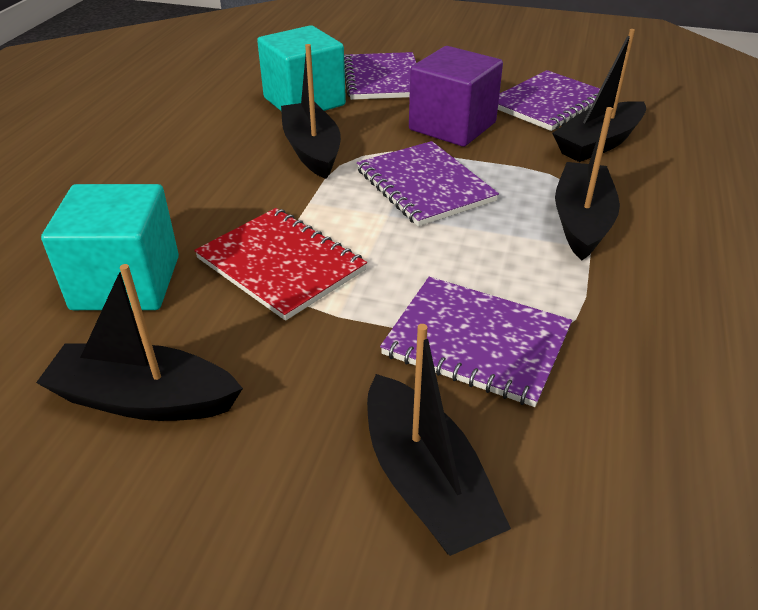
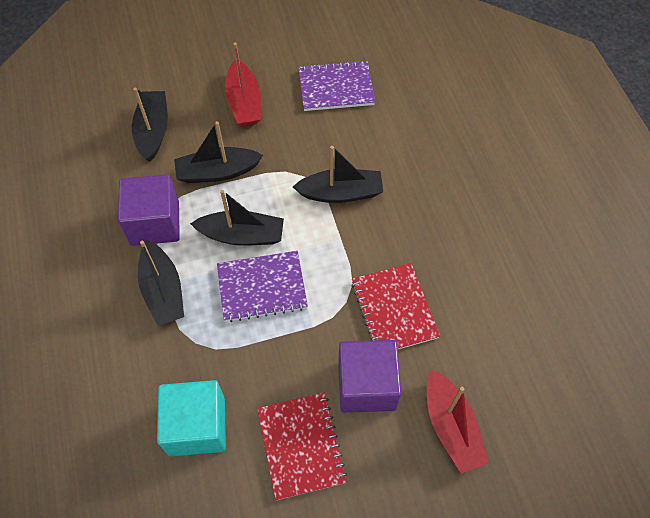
purple cube: 1 -> 2
purple notebook: 4 -> 2
red boat: 0 -> 2
red notebook: 1 -> 2
turquoise cube: 2 -> 1

